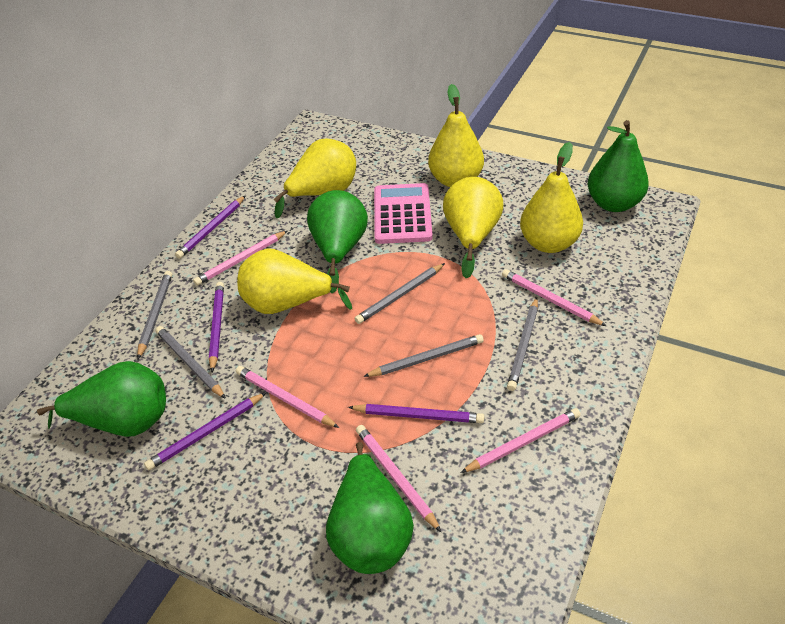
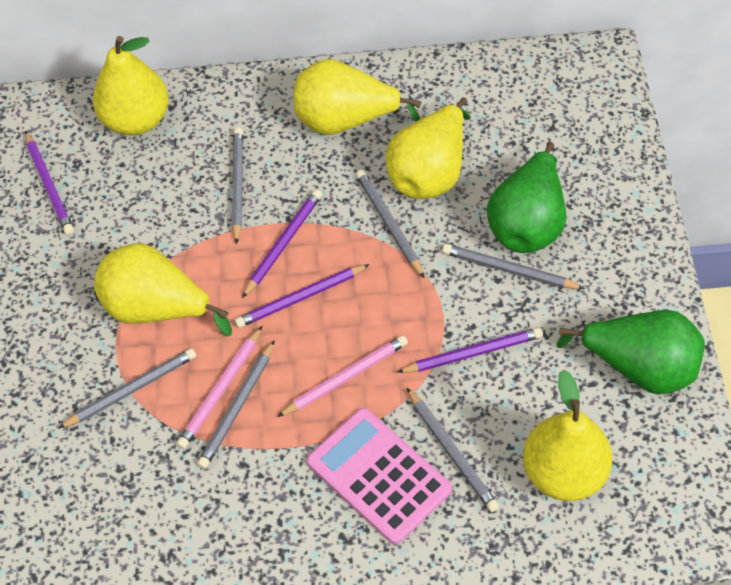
green pear: 4 -> 2
grey pencil: 5 -> 6
pink pencil: 5 -> 2

